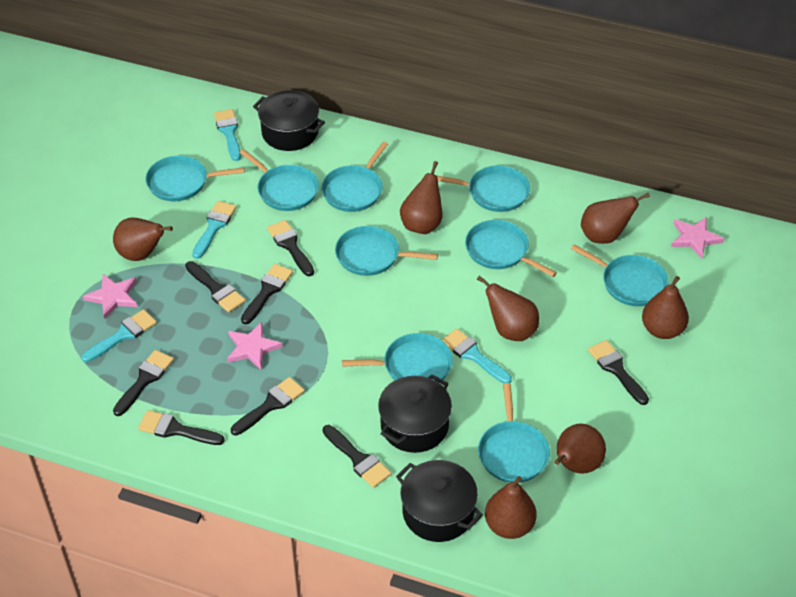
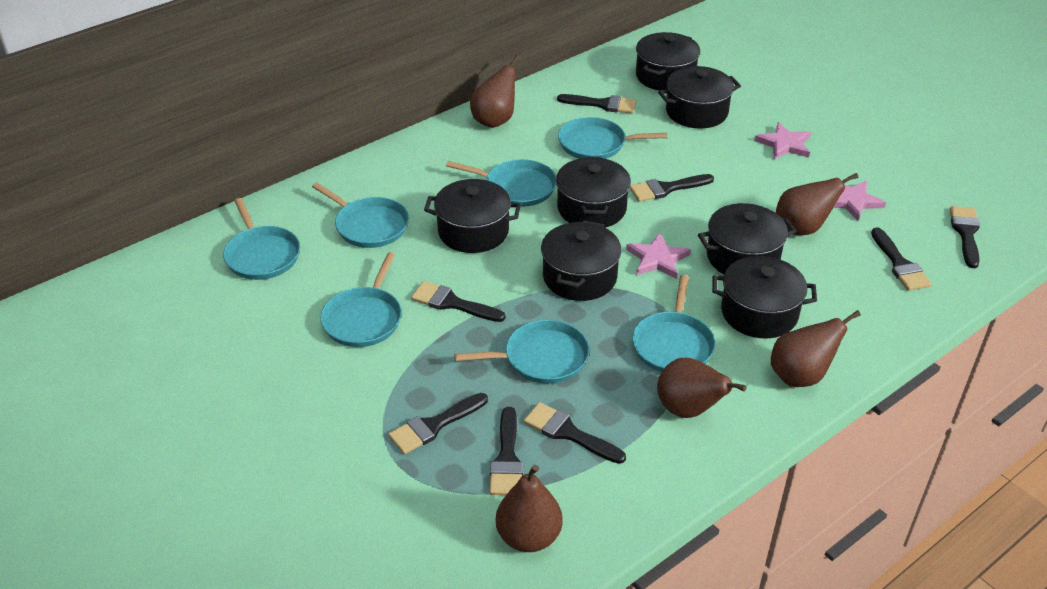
black pot: 3 -> 7
brown pear: 7 -> 5
turquoise brush: 4 -> 0
turquoise pan: 9 -> 7

